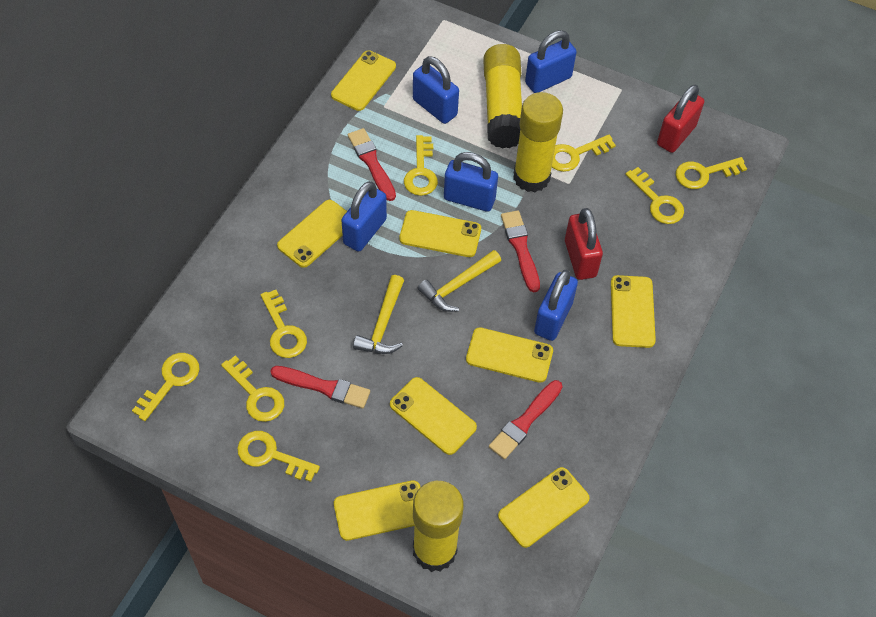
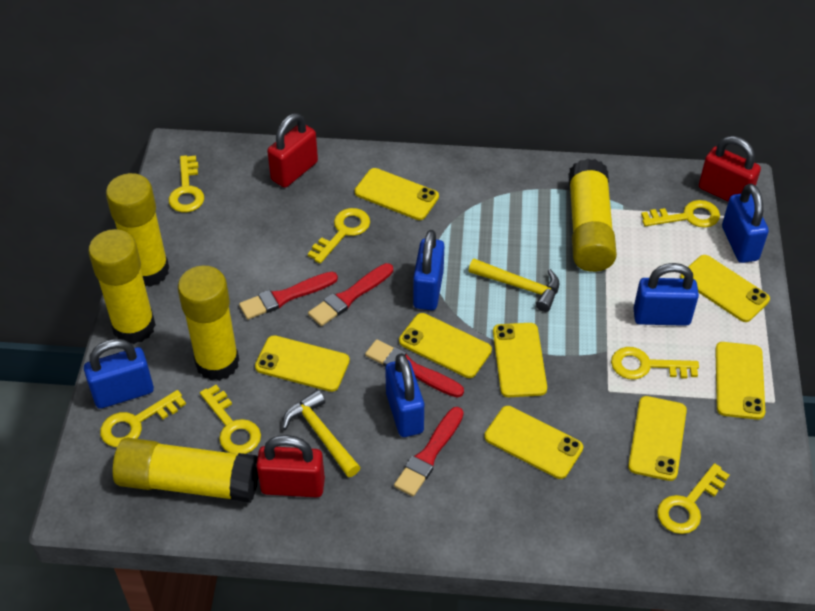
red padlock: 2 -> 3
yellow glue stick: 3 -> 5
yellow key: 8 -> 7

